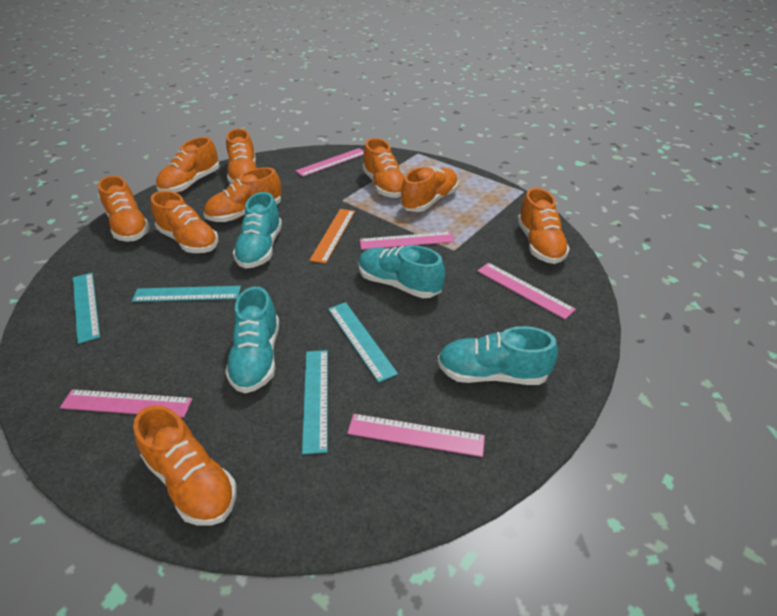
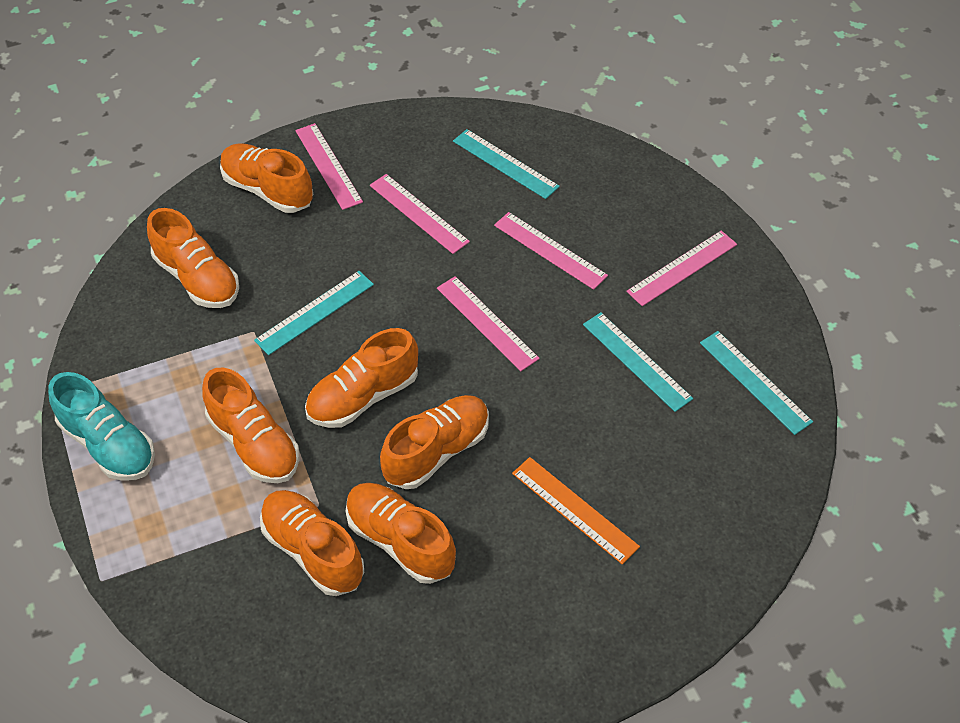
orange shoe: 9 -> 7
turquoise shoe: 4 -> 1

